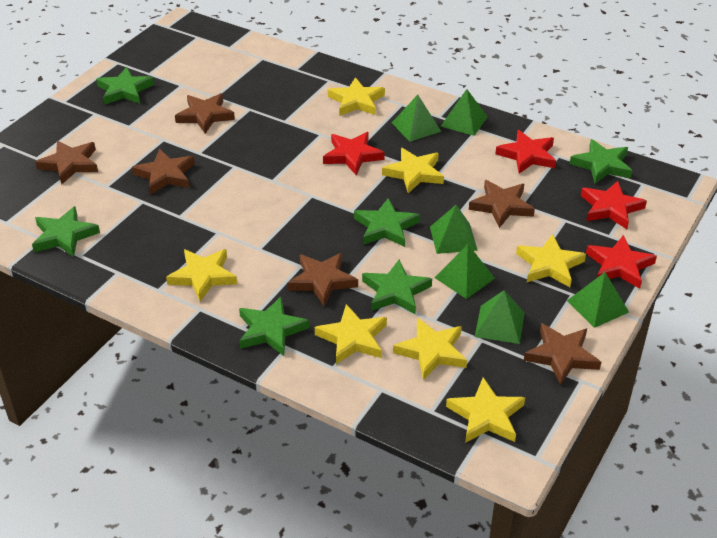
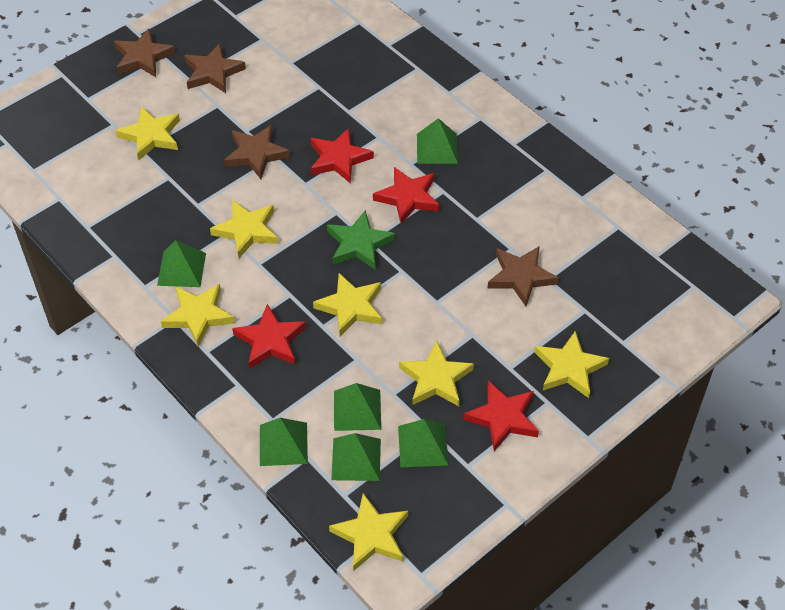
brown star: 6 -> 4
green star: 6 -> 1

